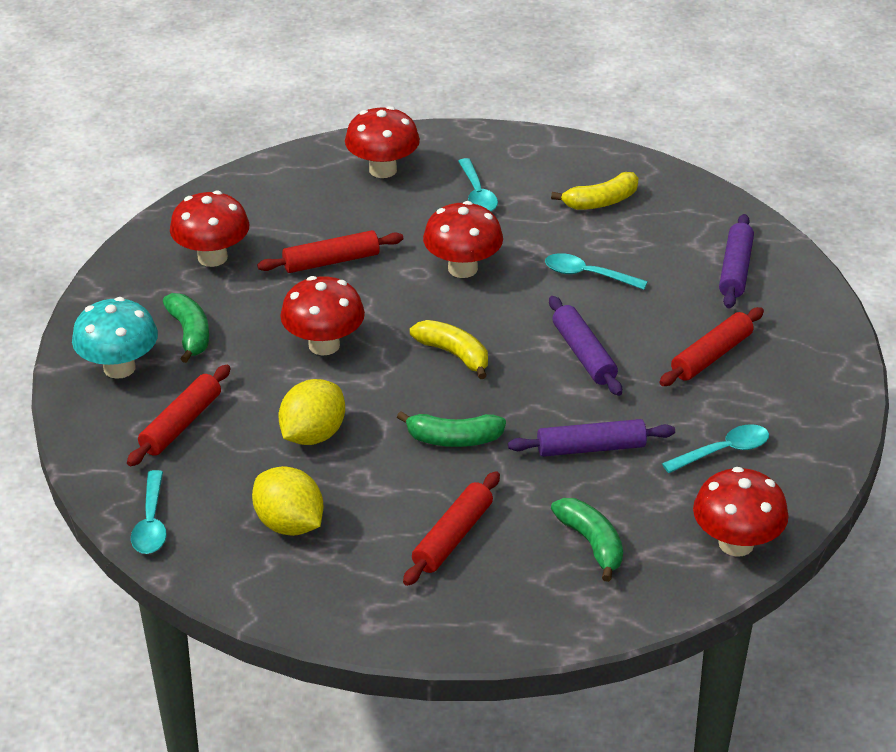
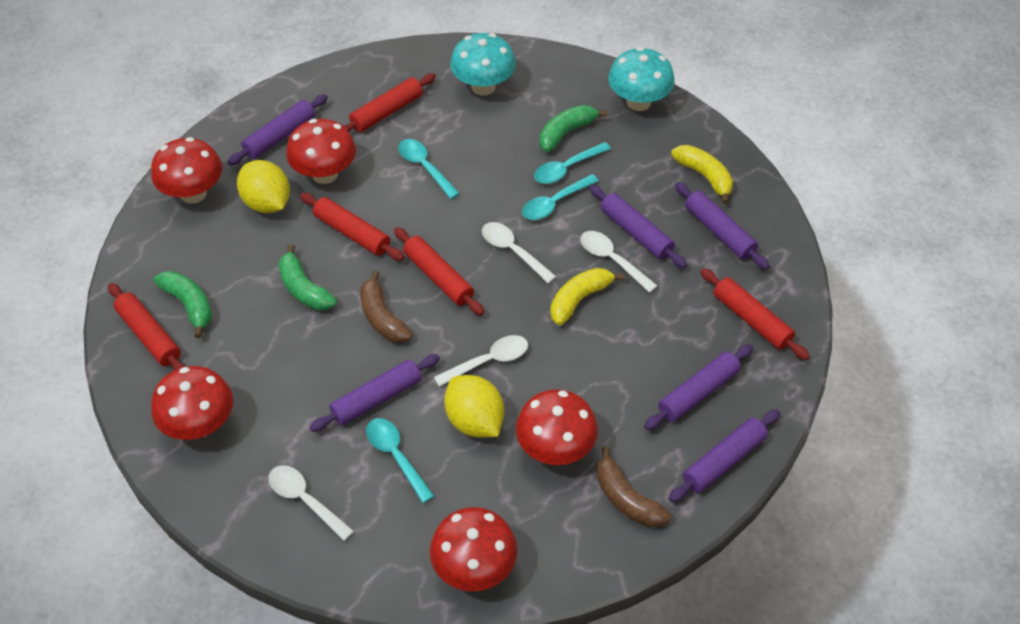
brown banana: 0 -> 2
purple rolling pin: 3 -> 6
red rolling pin: 4 -> 5
turquoise mushroom: 1 -> 2
white spoon: 0 -> 4

